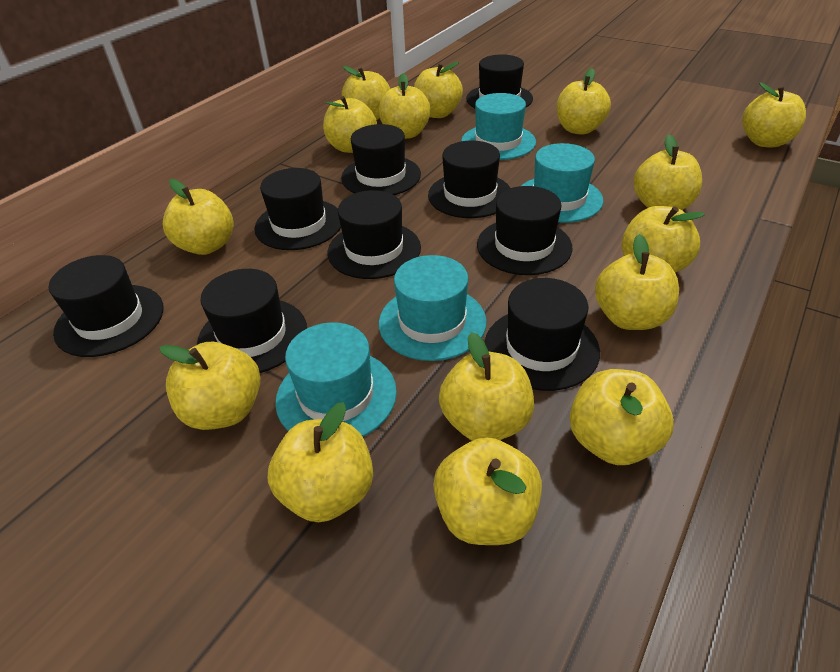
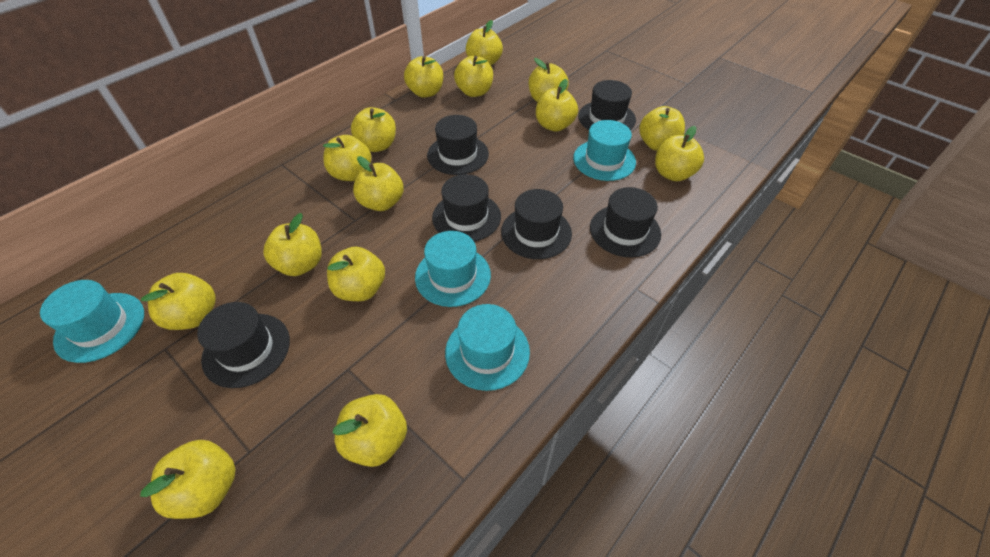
black hat: 9 -> 6

